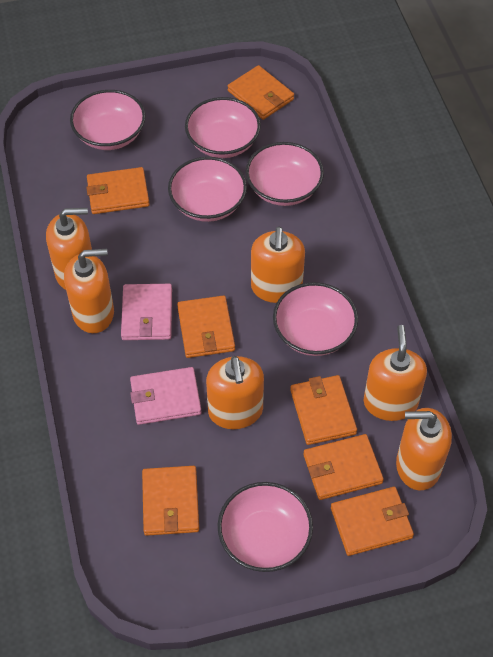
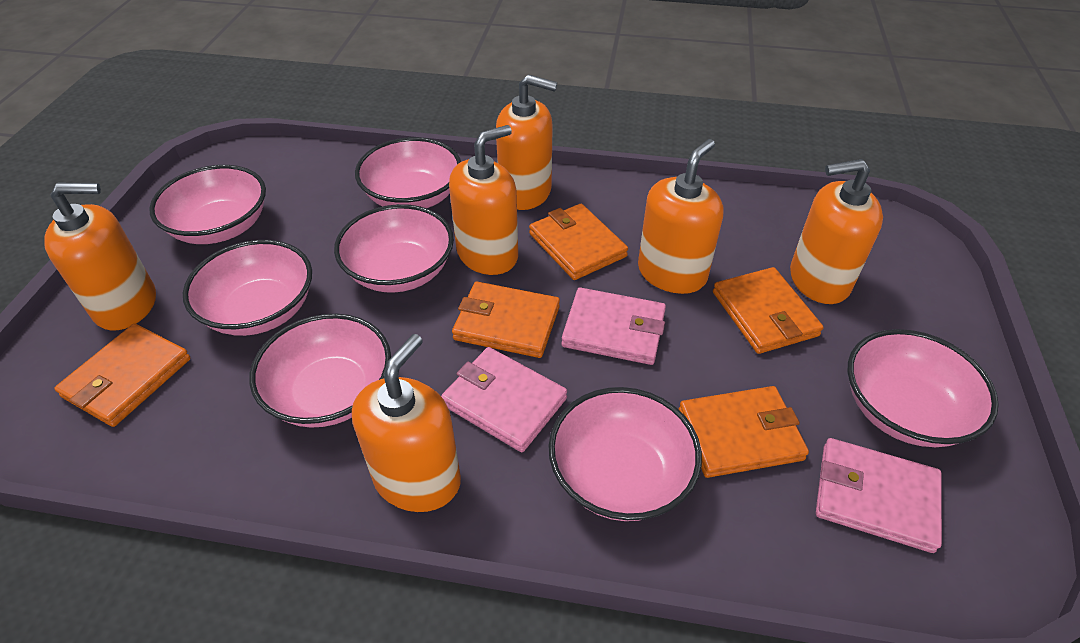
orange wallet: 7 -> 5
pink bowl: 6 -> 7
pink wallet: 2 -> 3

